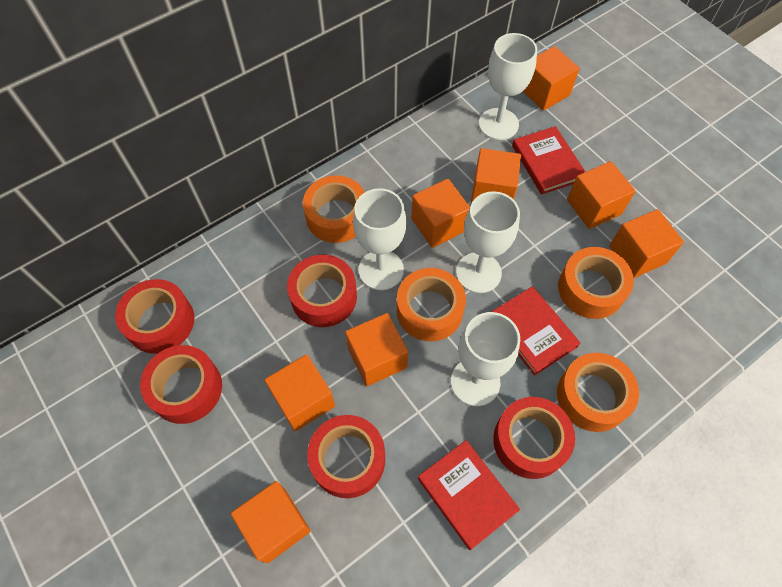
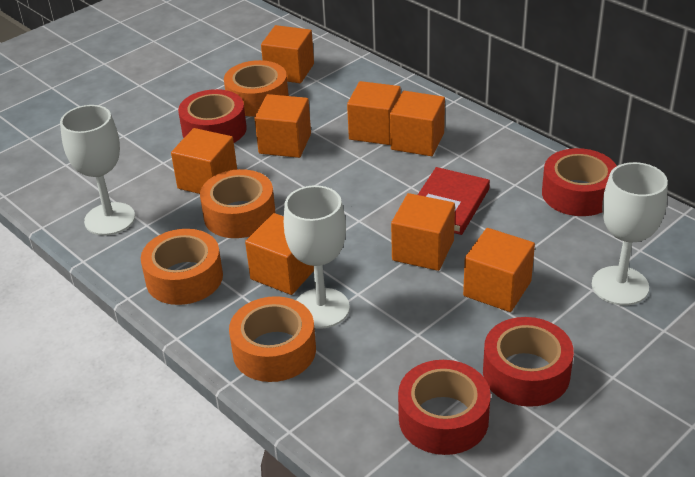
red book: 3 -> 1
red tape: 5 -> 4
white goblet: 4 -> 3

